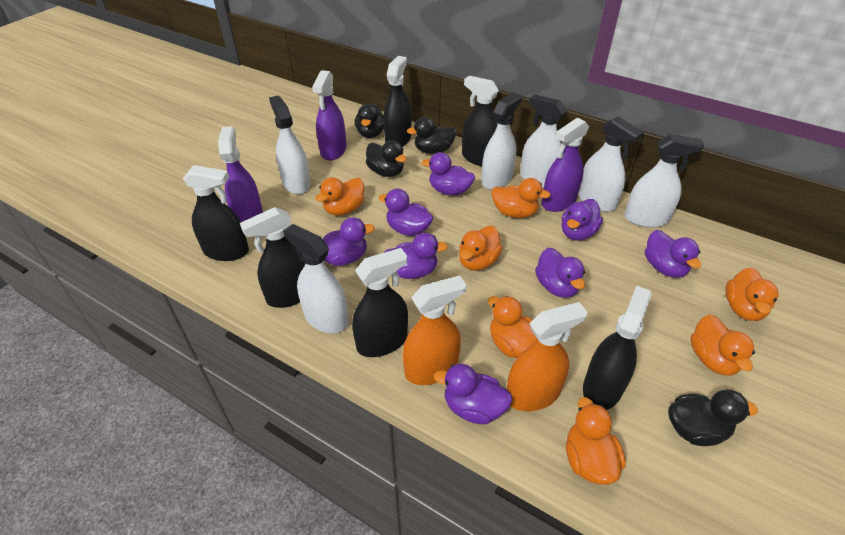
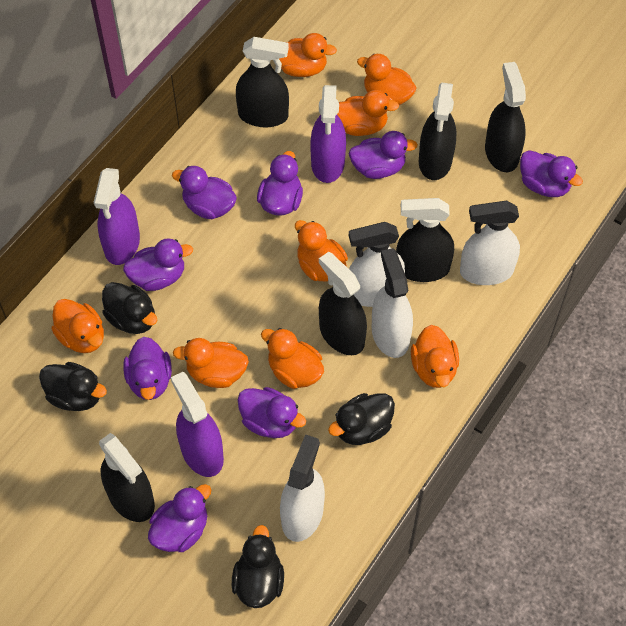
orange duck: 7 -> 8
orange spray bottle: 2 -> 0
white spray bottle: 6 -> 4

